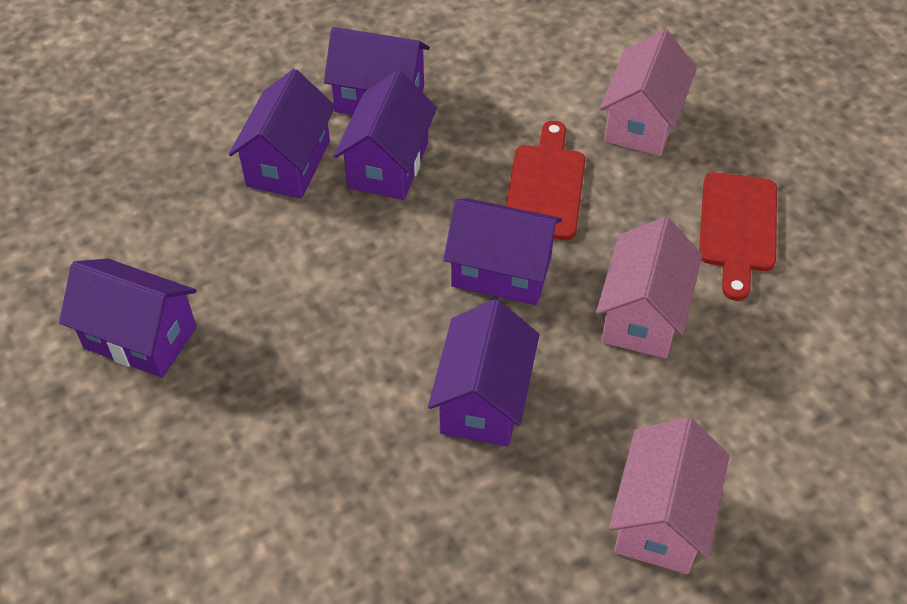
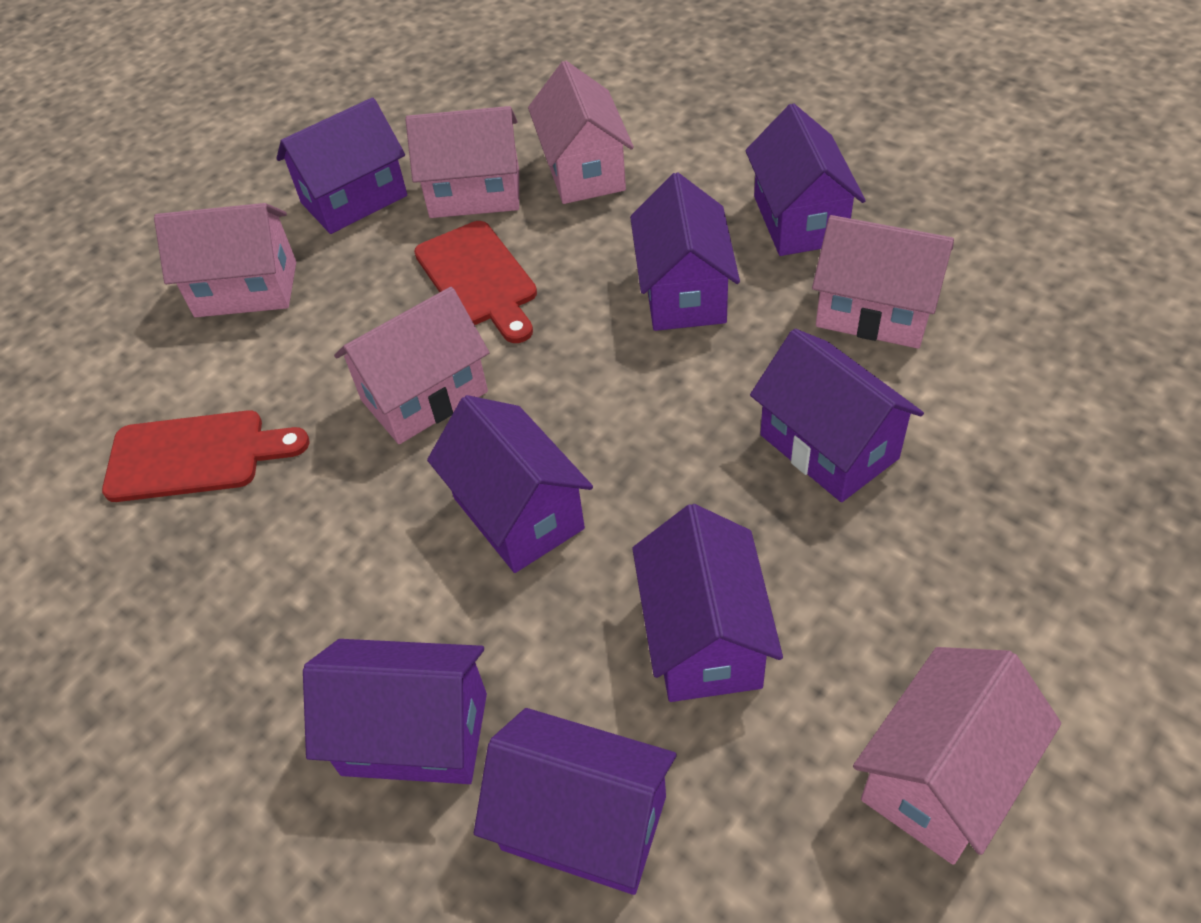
pink house: 3 -> 6
purple house: 6 -> 8

